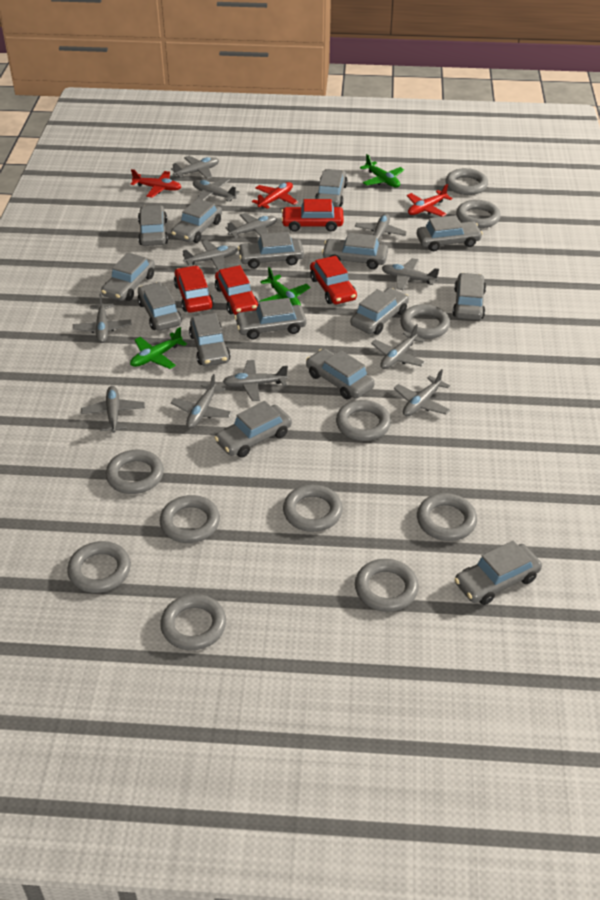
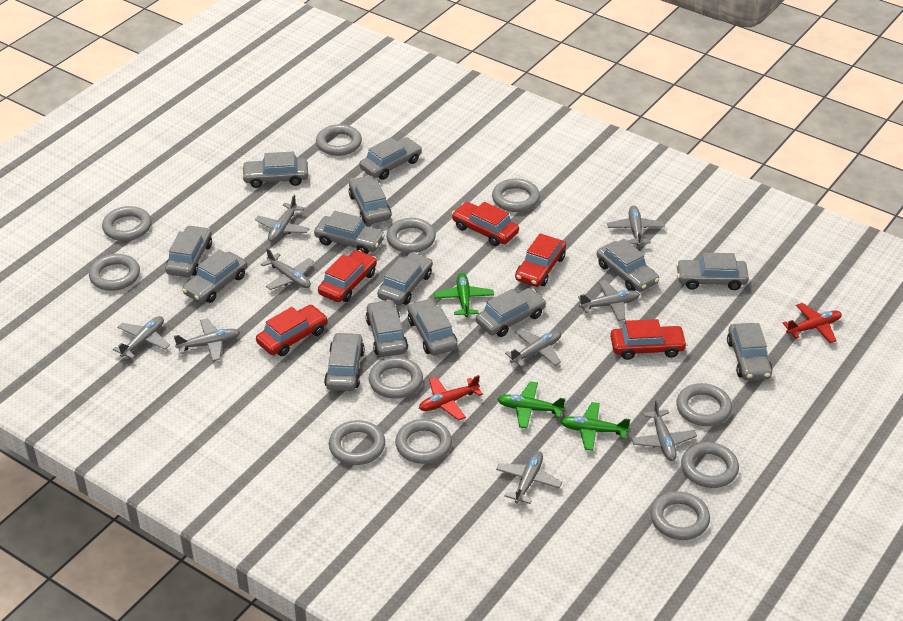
grey car: 15 -> 14
grey plane: 12 -> 9
red car: 4 -> 5
red plane: 3 -> 2

